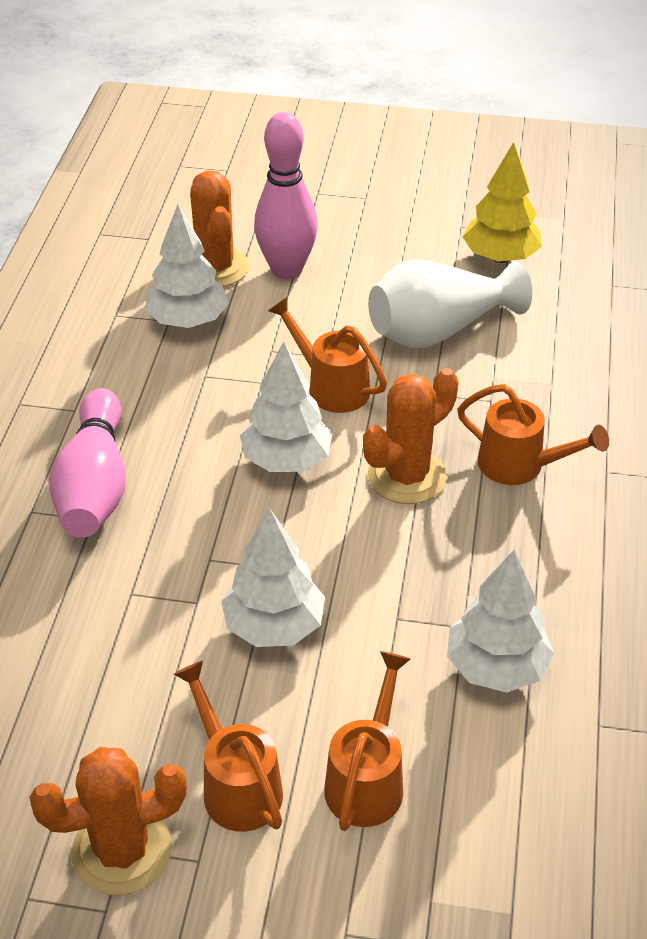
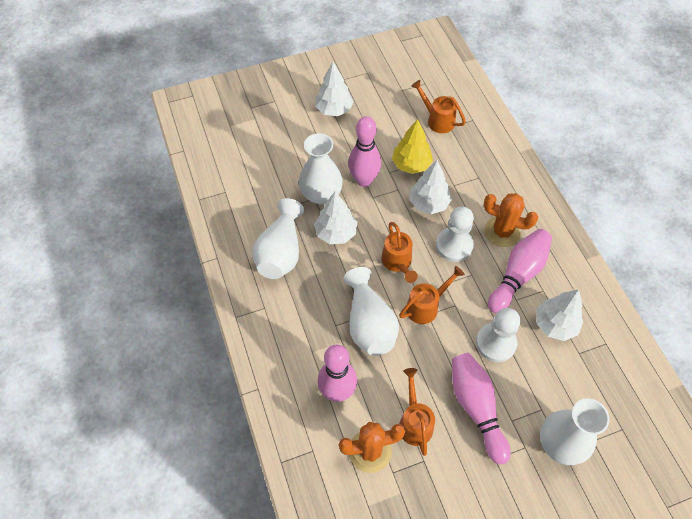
orange cactus: 3 -> 2
pink bowling pin: 2 -> 4
white pawn: 0 -> 2
white vase: 1 -> 4

